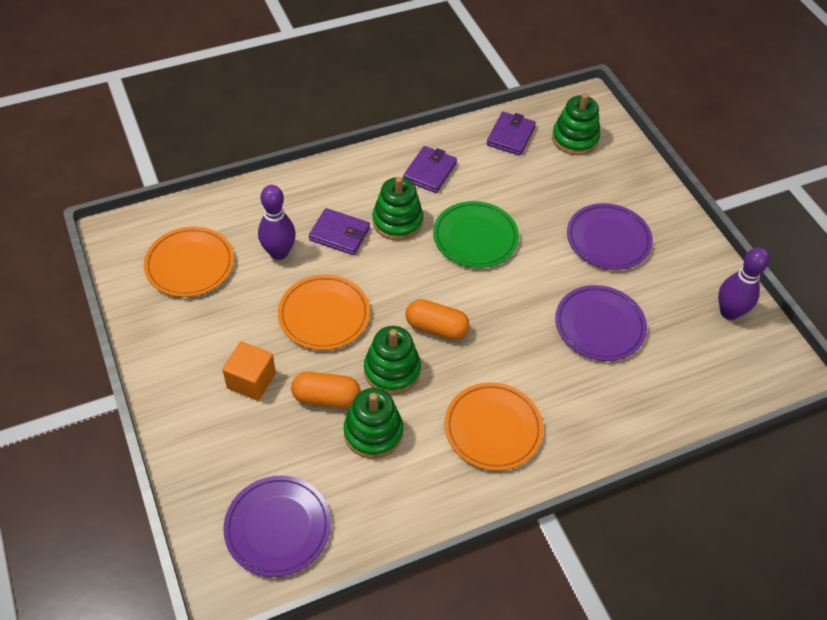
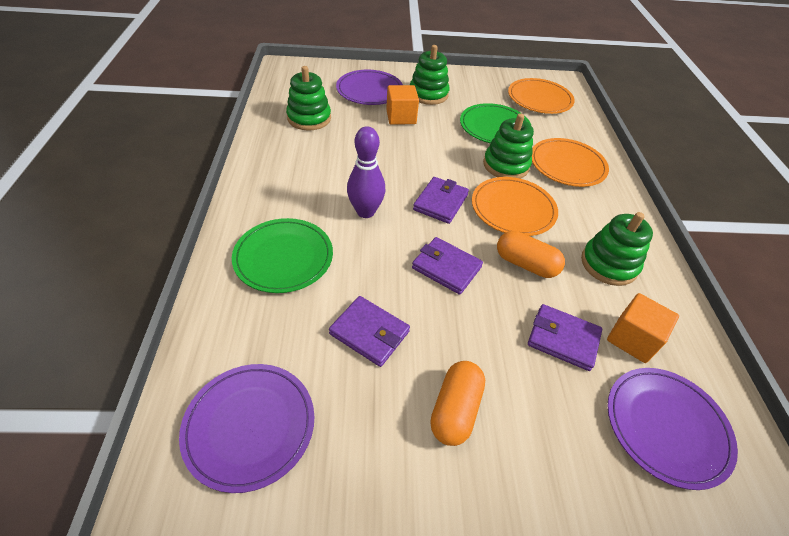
green plate: 1 -> 2
orange cube: 1 -> 2
purple bowling pin: 2 -> 1
purple wallet: 3 -> 4

